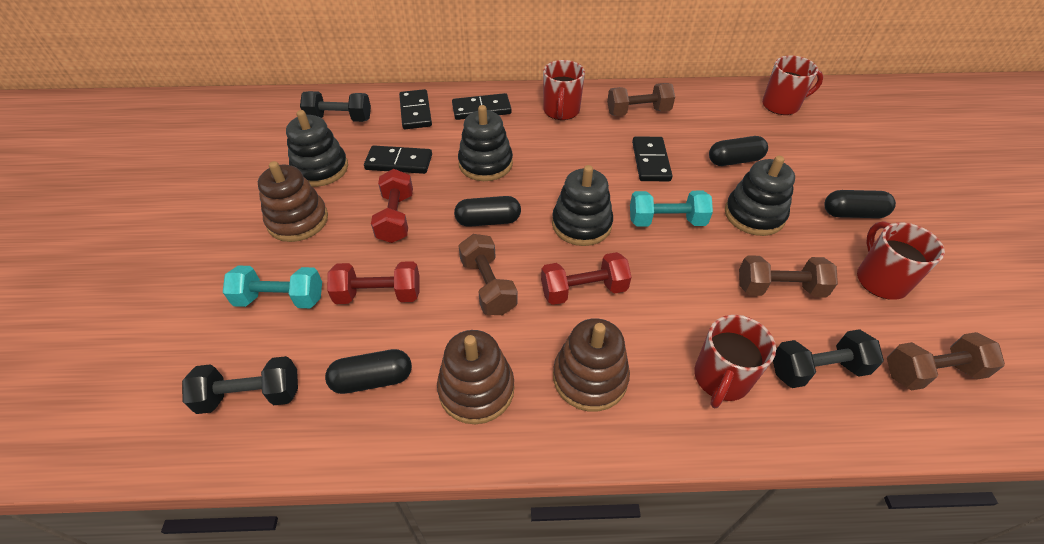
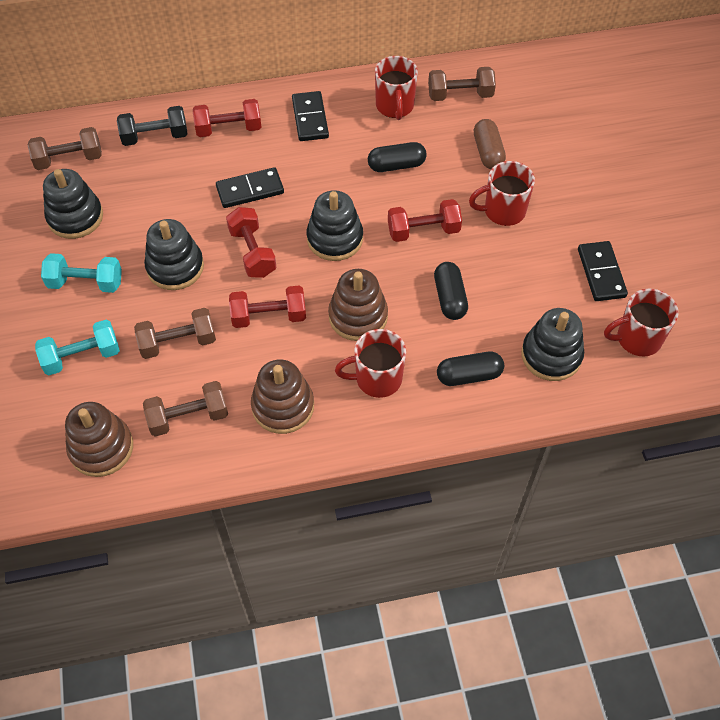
black capsule: 4 -> 3
black domino: 4 -> 3
black dumbbell: 3 -> 1
brown capsule: 0 -> 1
red dumbbell: 3 -> 4

